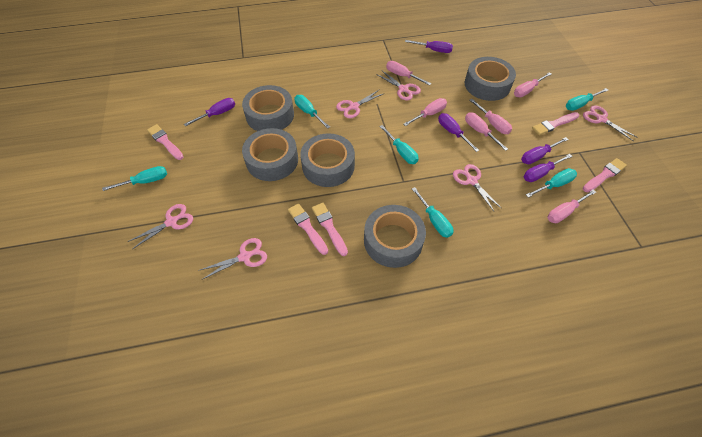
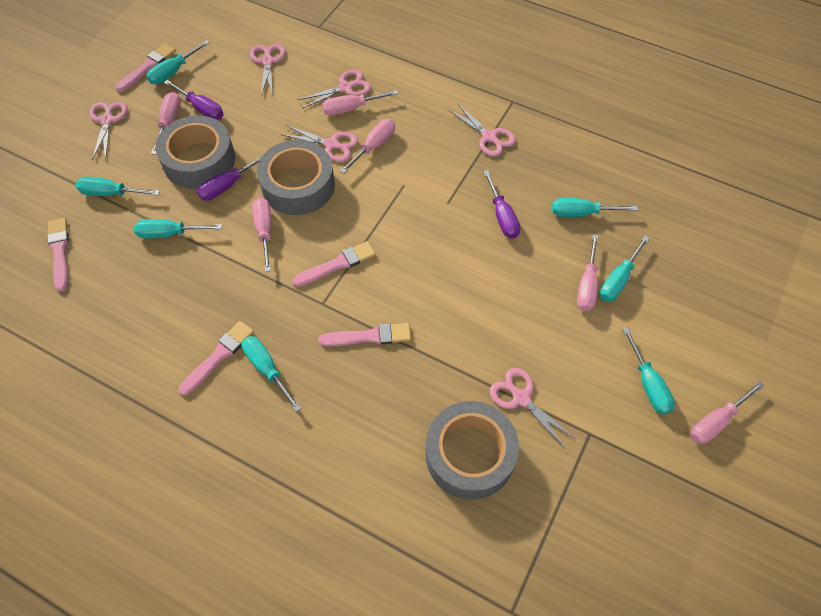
grey tape: 5 -> 3
purple screwdriver: 5 -> 3
turquoise screwdriver: 6 -> 7

